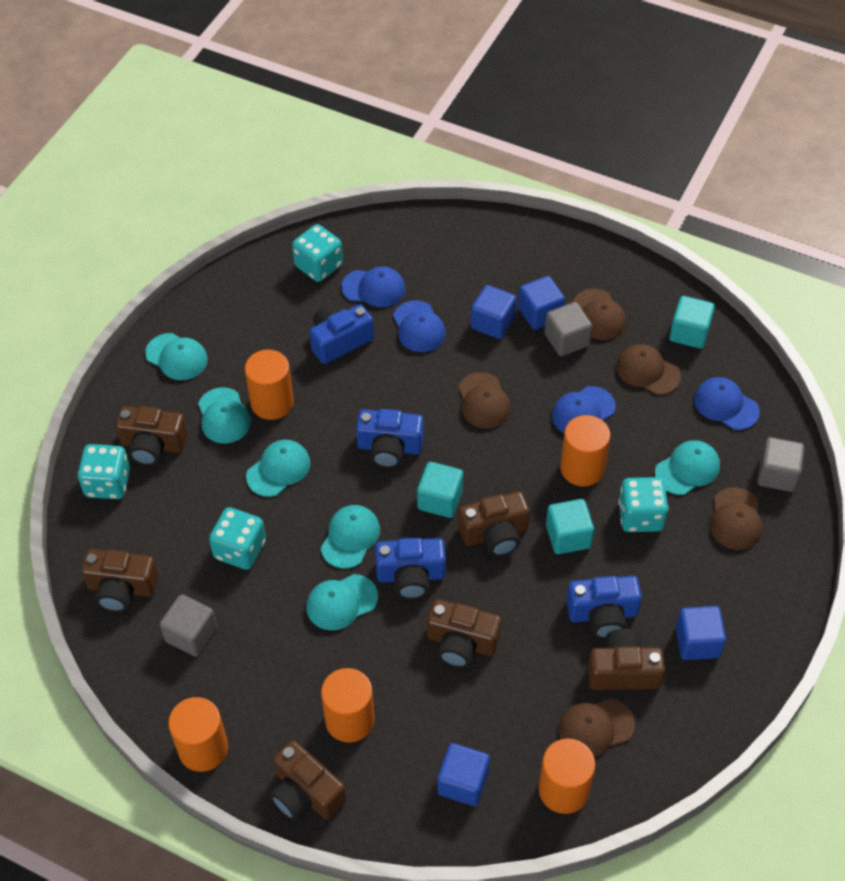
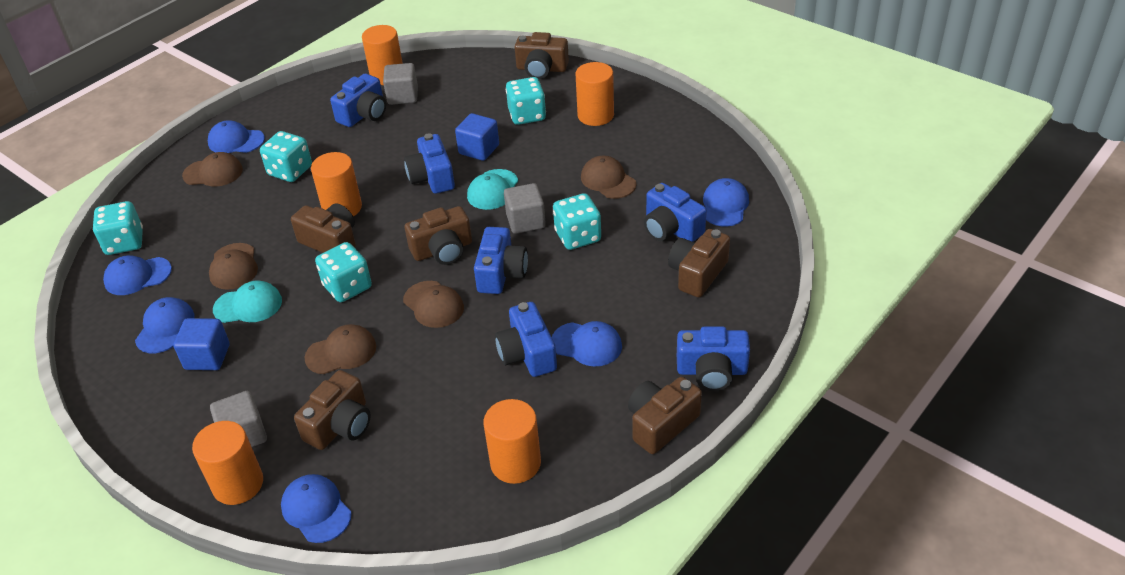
blue camera: 4 -> 6
blue cap: 4 -> 6
blue cube: 4 -> 2
turquoise cap: 6 -> 2
turquoise cube: 3 -> 0
turquoise dice: 4 -> 5

